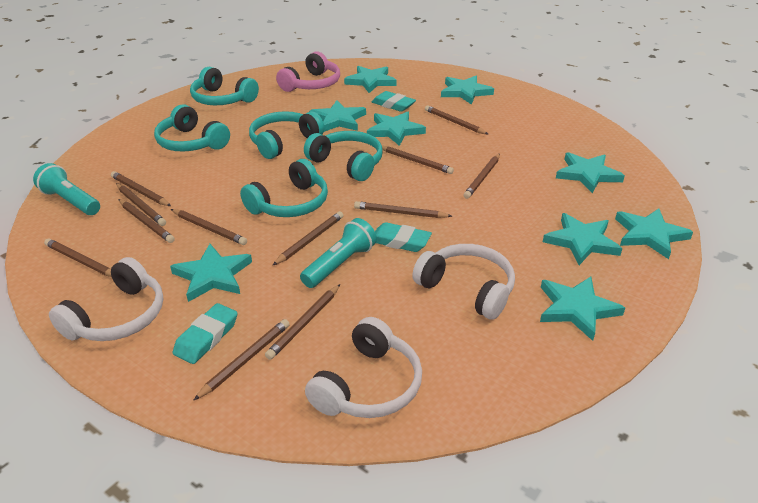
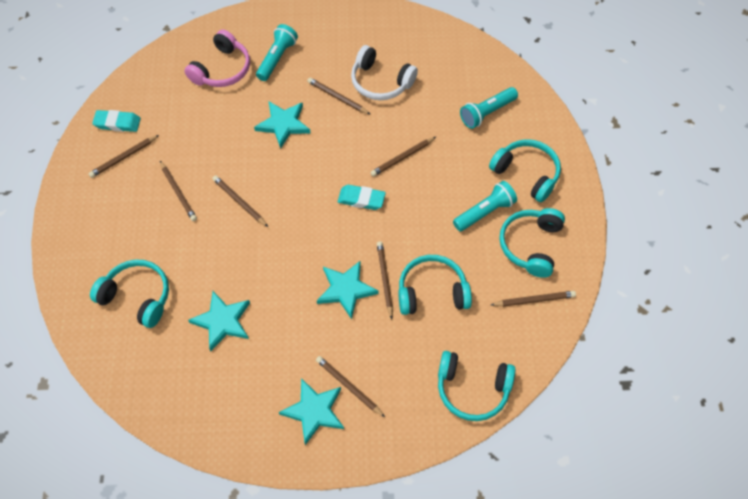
brown pencil: 12 -> 8
turquoise eraser: 3 -> 2
turquoise flashlight: 2 -> 3
turquoise star: 9 -> 4
white headphones: 3 -> 1

